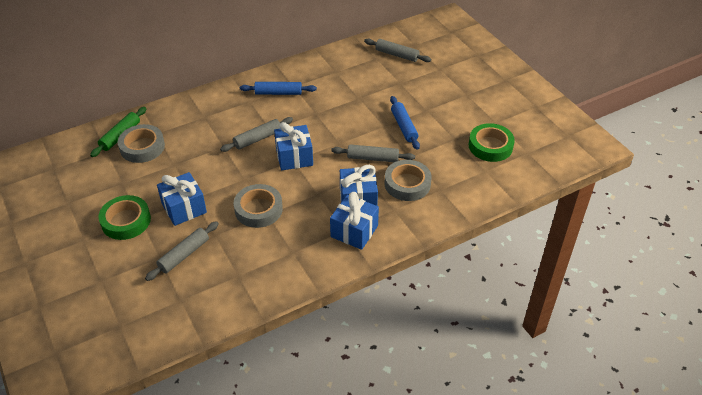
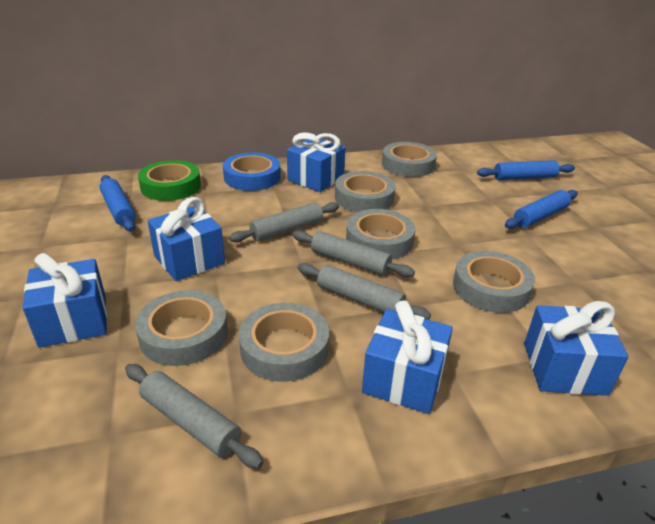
blue gift: 4 -> 5
blue rolling pin: 2 -> 3
blue tape: 0 -> 1
green rolling pin: 1 -> 0
green tape: 2 -> 1
grey tape: 3 -> 6

